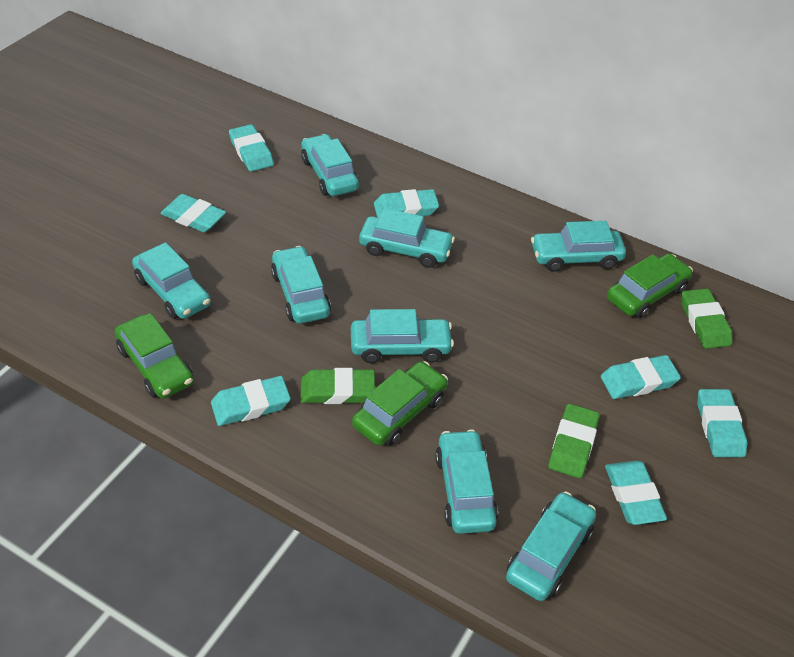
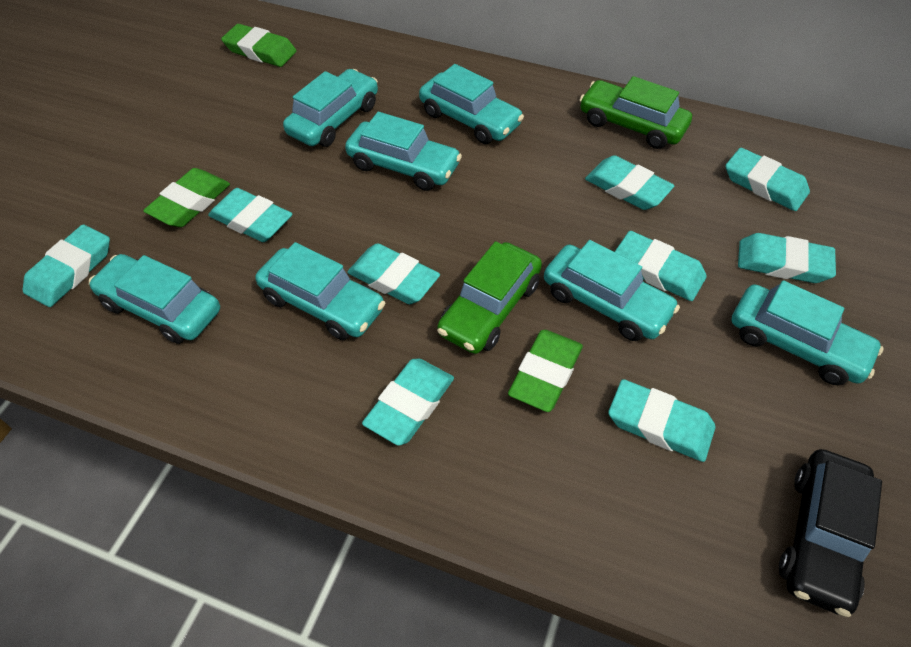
black car: 0 -> 1
green car: 3 -> 2
turquoise car: 8 -> 7
turquoise eraser: 7 -> 9

